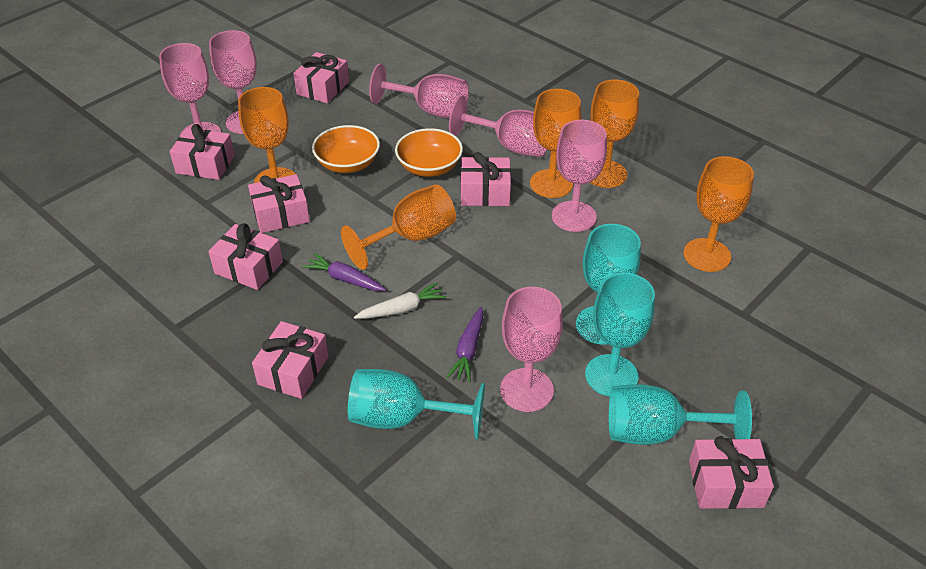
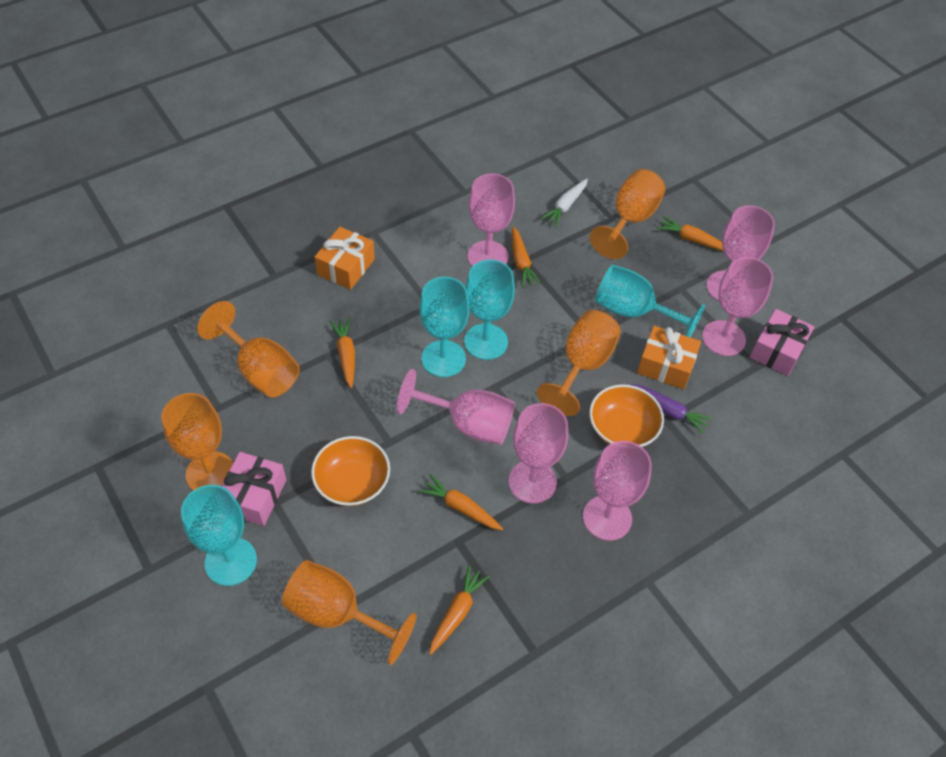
orange carrot: 0 -> 5
orange gift: 0 -> 2
pink gift: 7 -> 2
purple carrot: 2 -> 1

